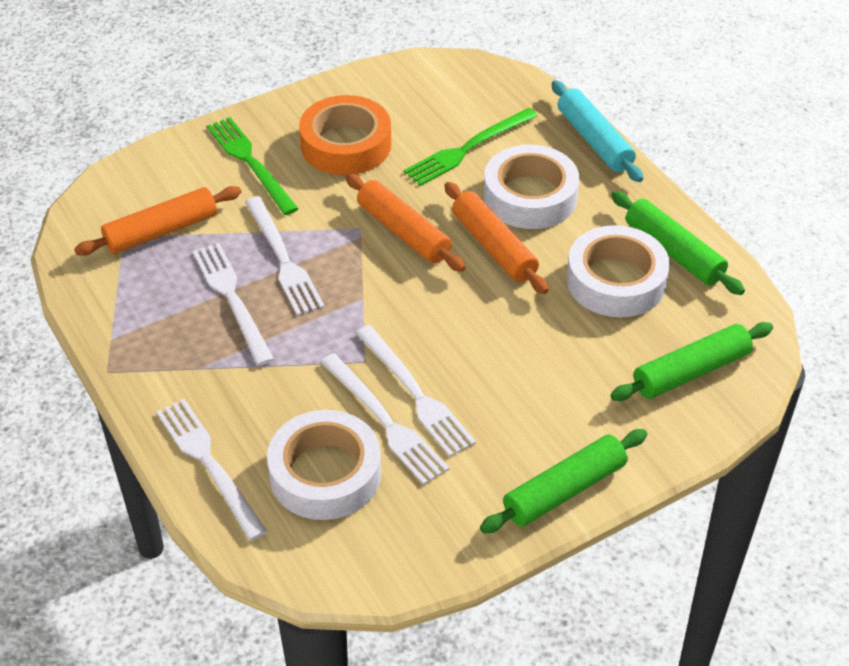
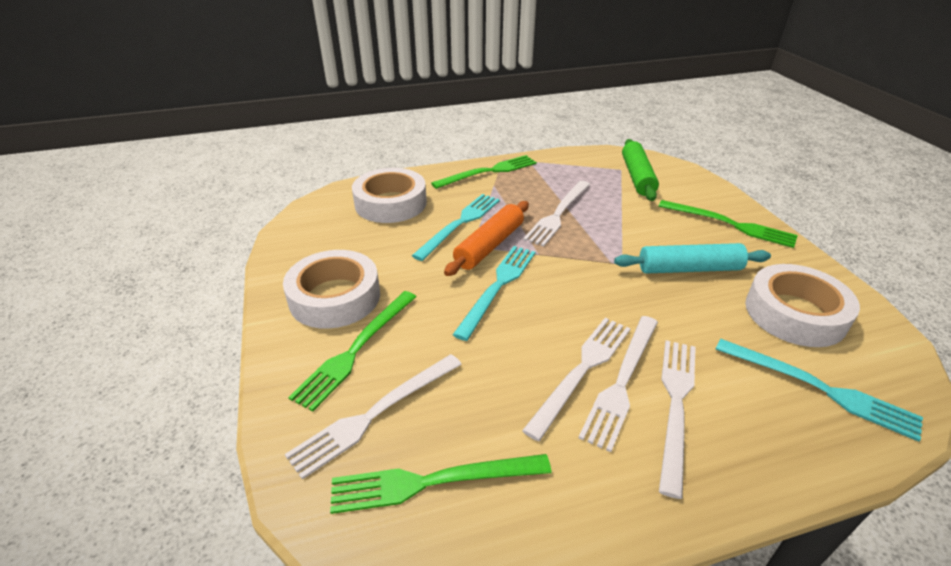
green fork: 2 -> 4
green rolling pin: 3 -> 1
orange rolling pin: 3 -> 1
orange tape: 1 -> 0
turquoise fork: 0 -> 3

